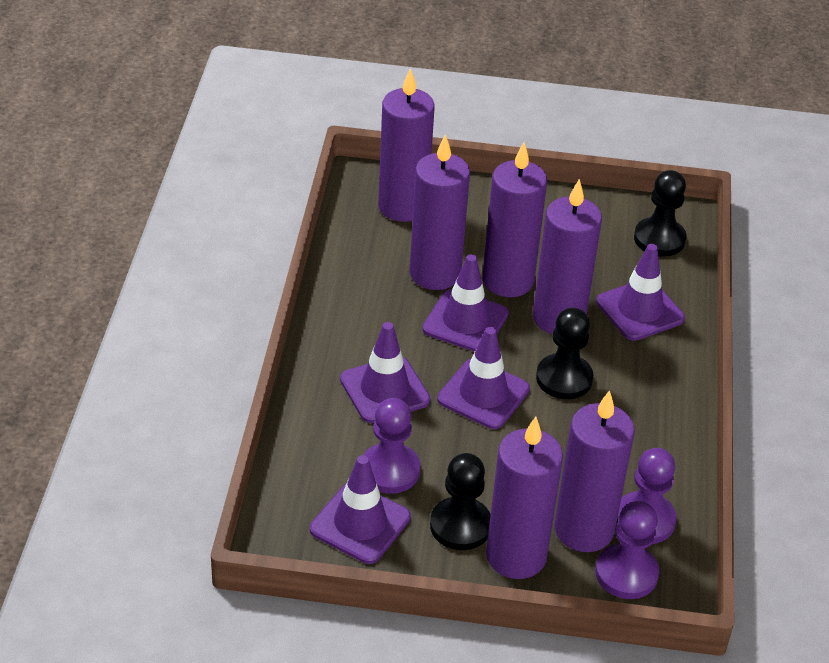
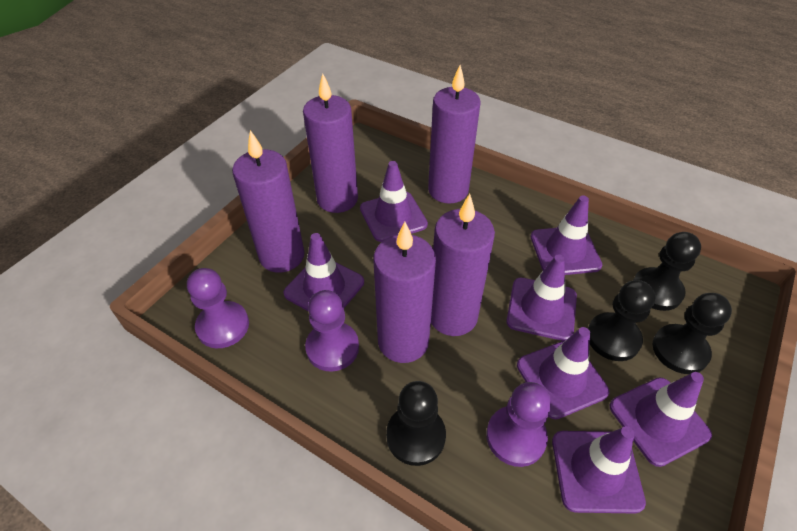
black pawn: 3 -> 4
purple candle: 6 -> 5
purple traffic cone: 5 -> 7

